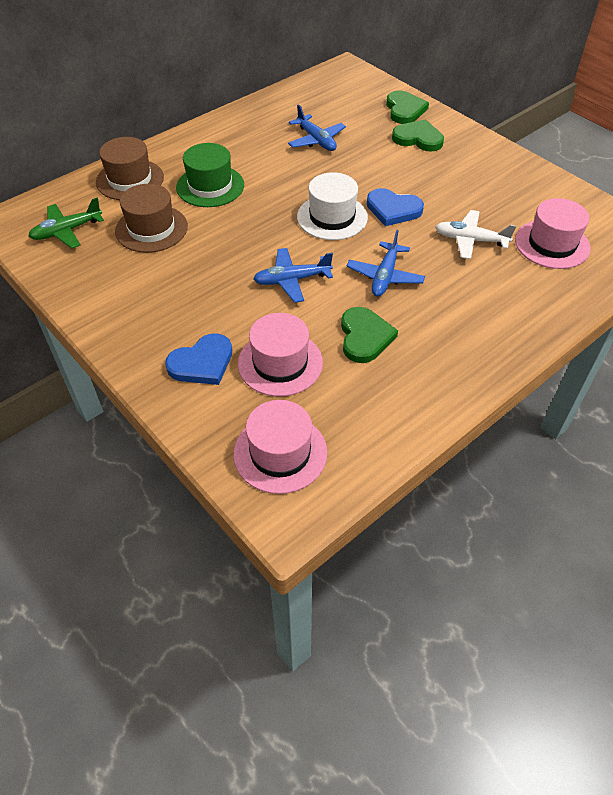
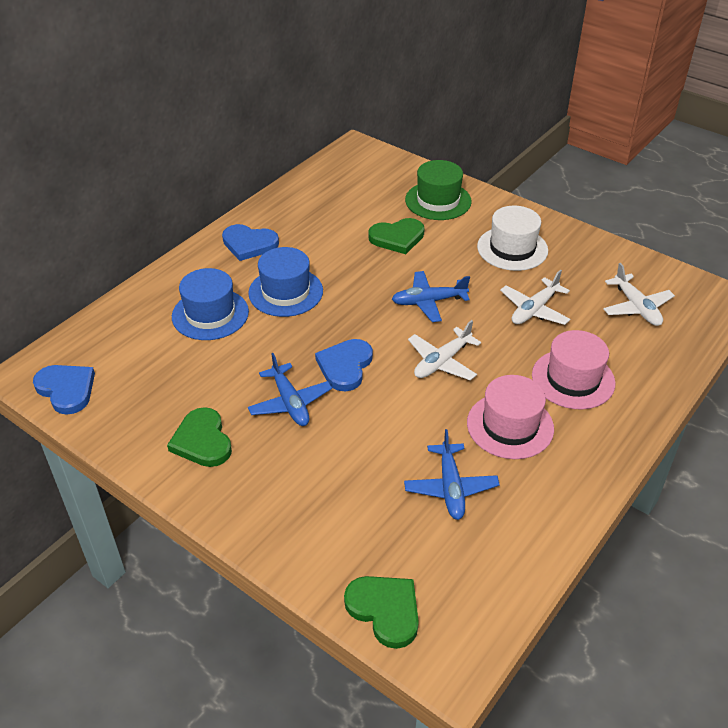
blue hat: 0 -> 2
blue heart: 2 -> 3
brown hat: 2 -> 0
green plane: 1 -> 0
pink hat: 3 -> 2
white plane: 1 -> 3

